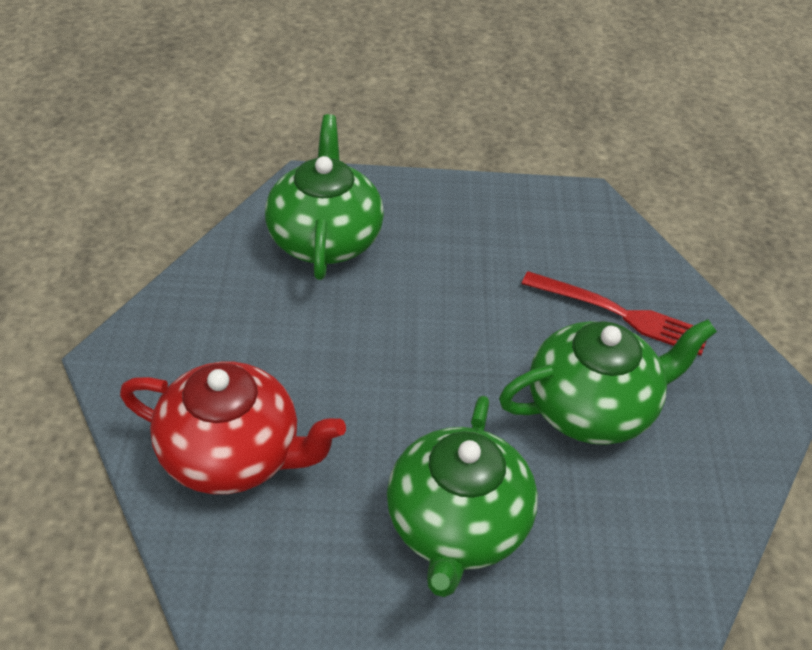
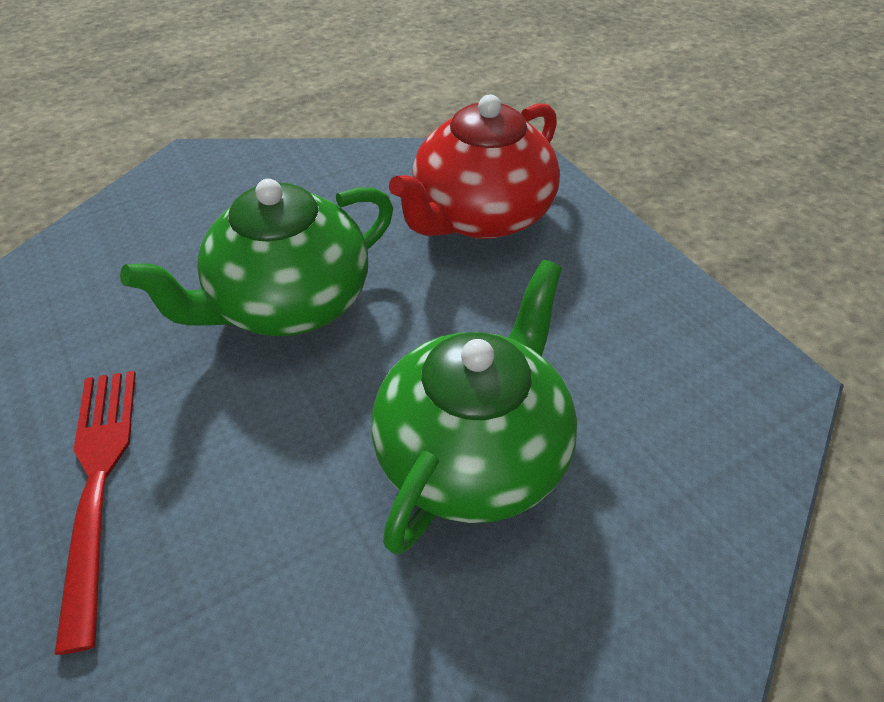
green teapot: 3 -> 2

